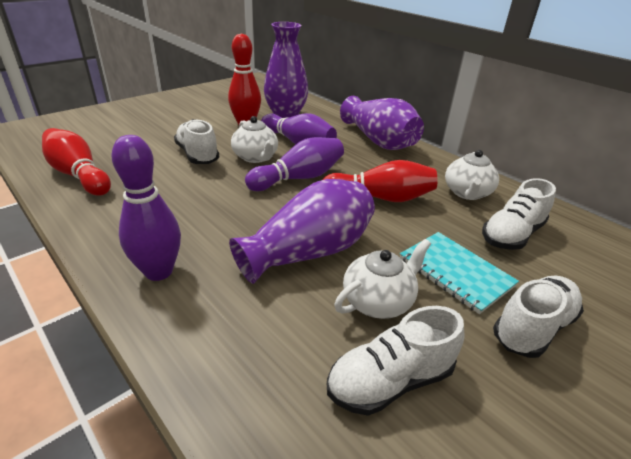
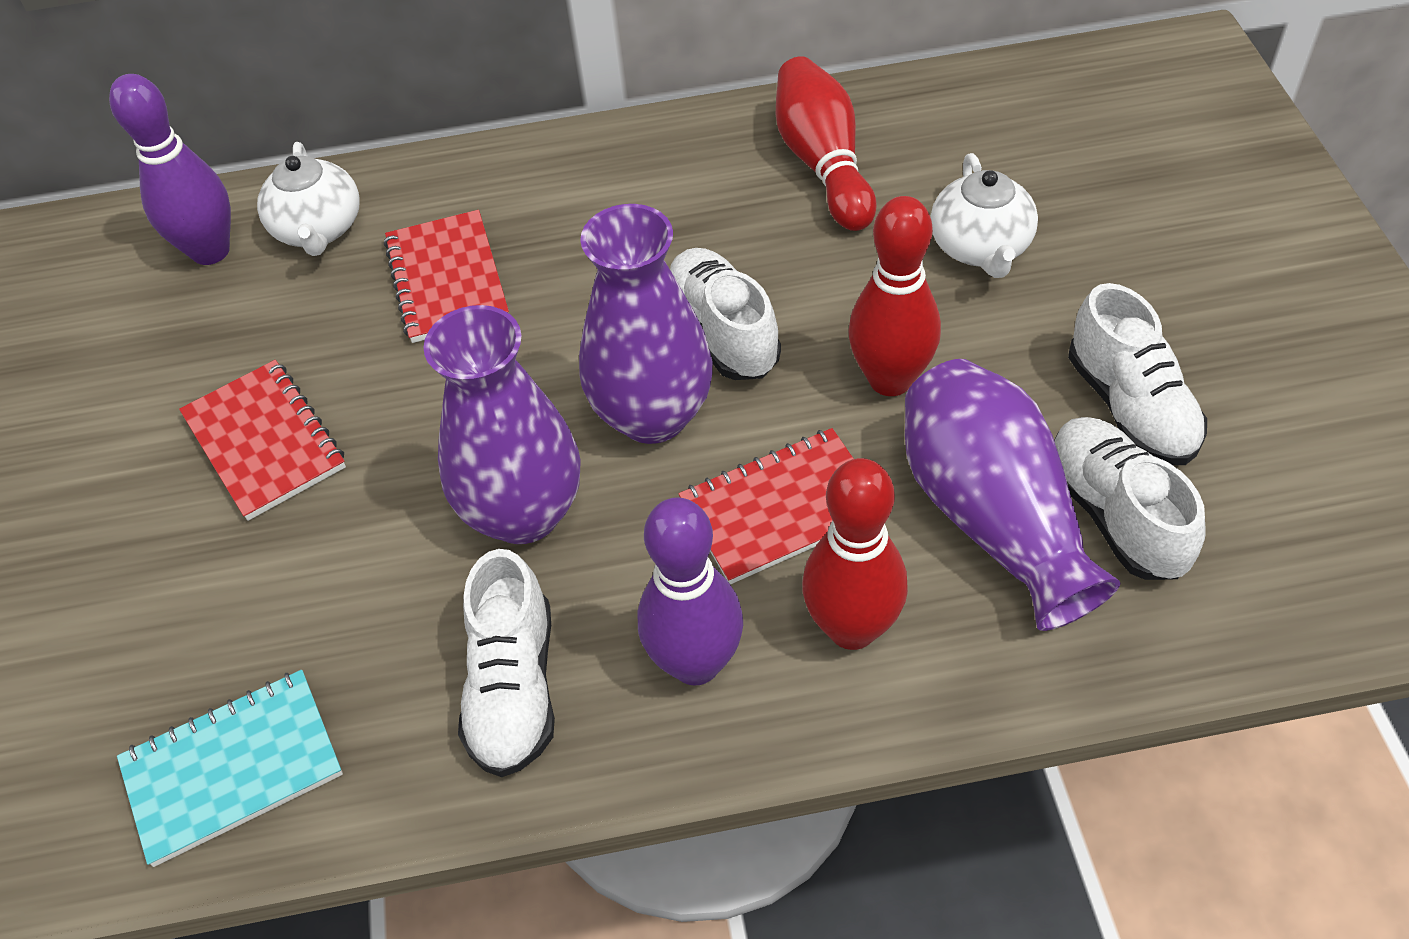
purple bowling pin: 3 -> 2
red notebook: 0 -> 3
white teapot: 3 -> 2

